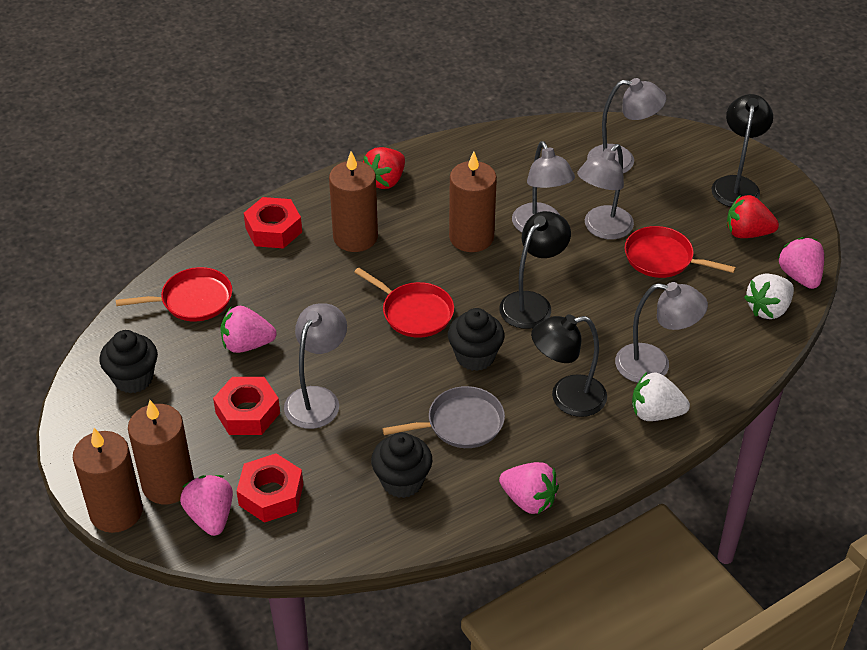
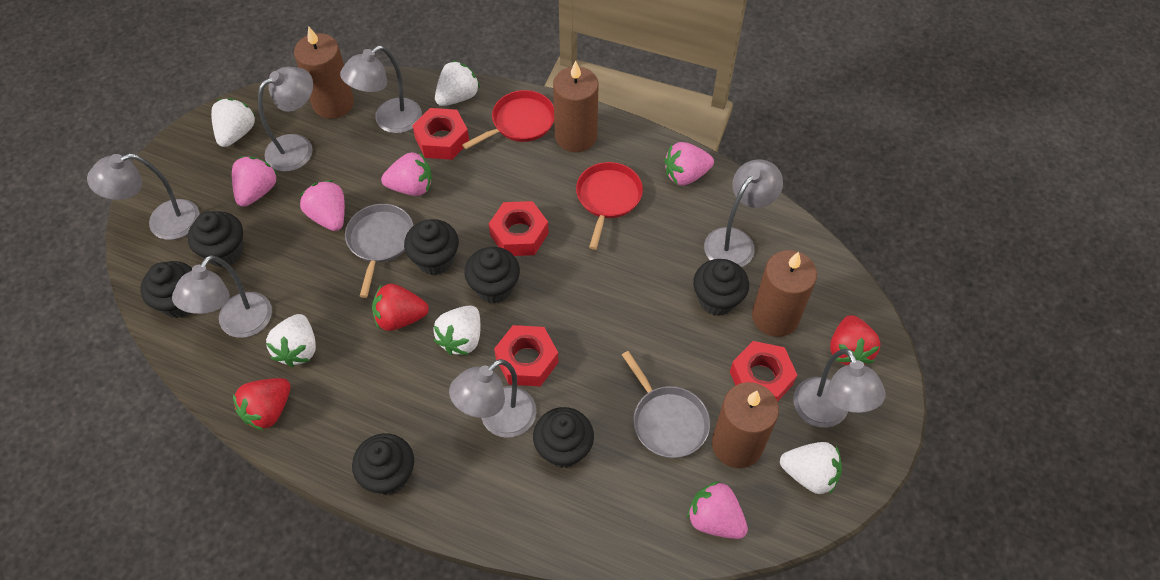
black cupcake: 3 -> 7
black lamp: 3 -> 0
grey lamp: 5 -> 7
grey pan: 1 -> 2
pink strawberry: 4 -> 5
red nut: 3 -> 4
red pan: 3 -> 2
red strawberry: 2 -> 3
white strawberry: 2 -> 5

